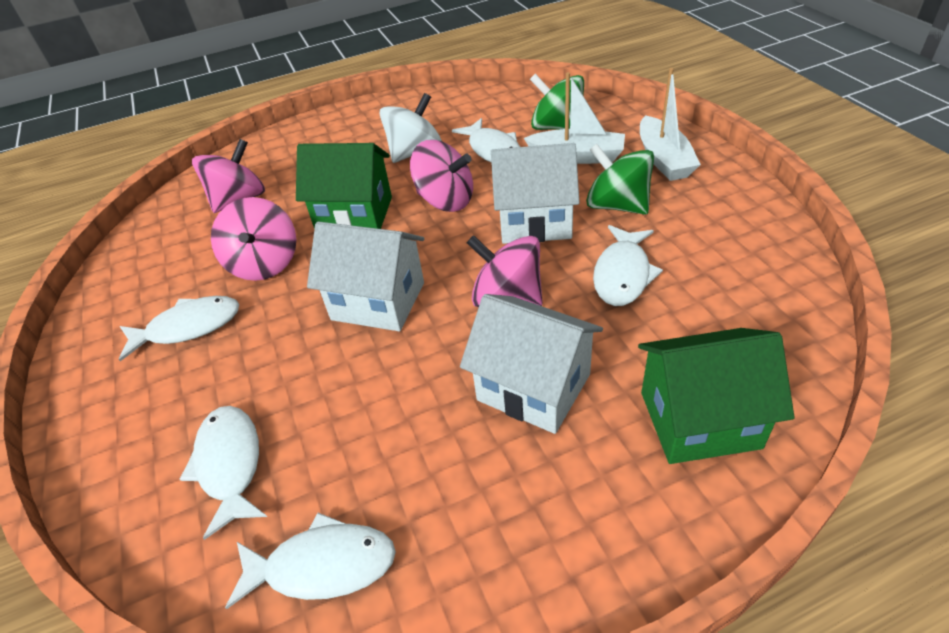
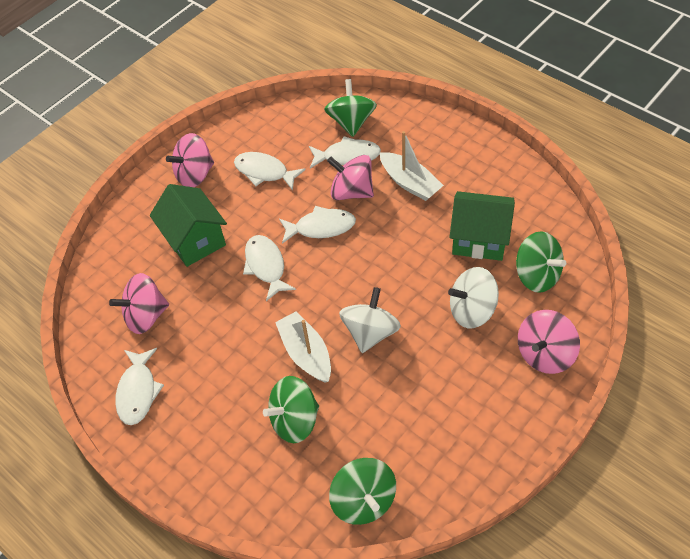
green spinning top: 2 -> 4
white house: 3 -> 0
white spinning top: 1 -> 2

